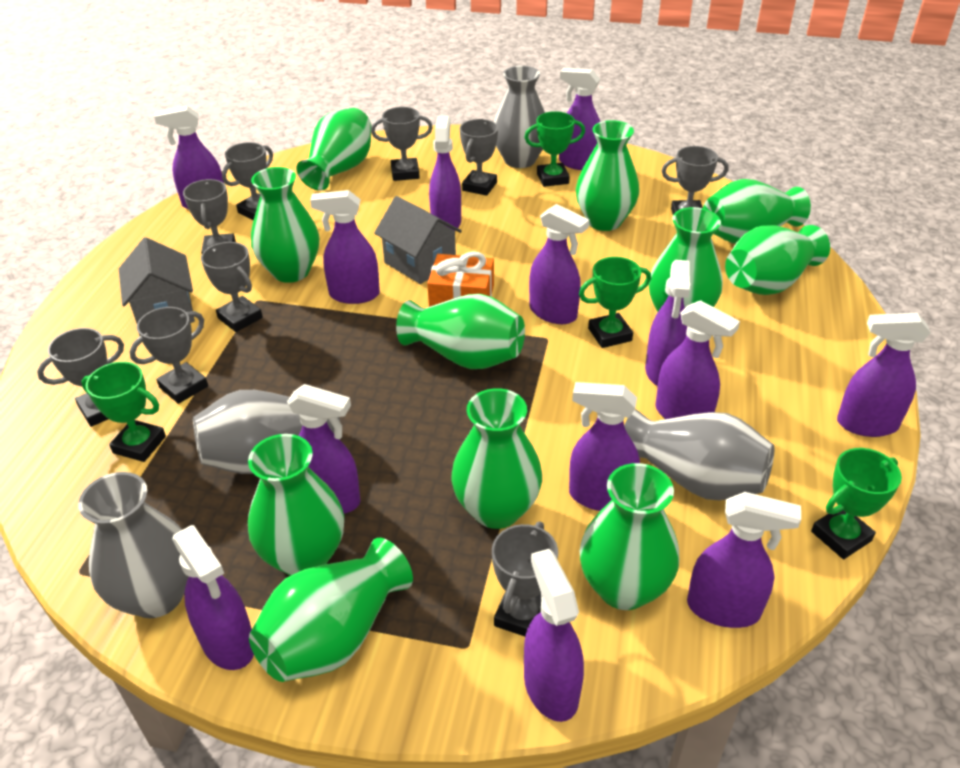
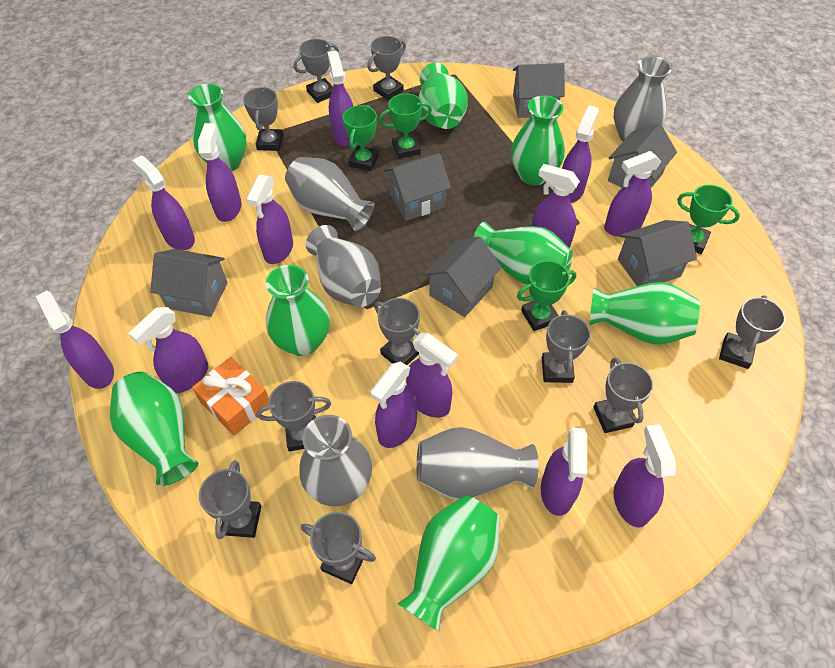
green vase: 11 -> 8
grey house: 2 -> 6
grey trophy: 9 -> 10
grey vase: 4 -> 5

